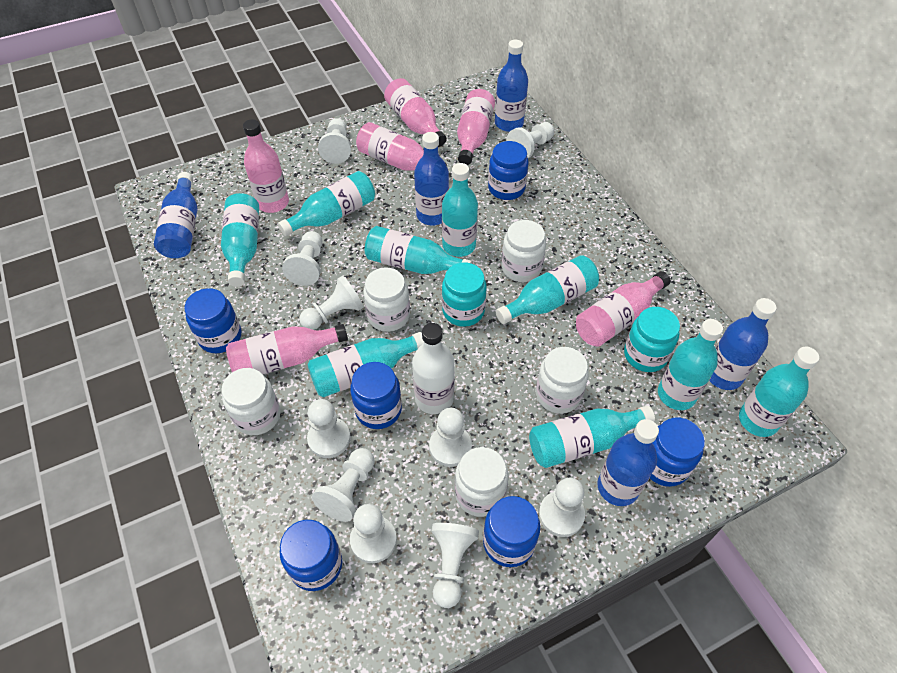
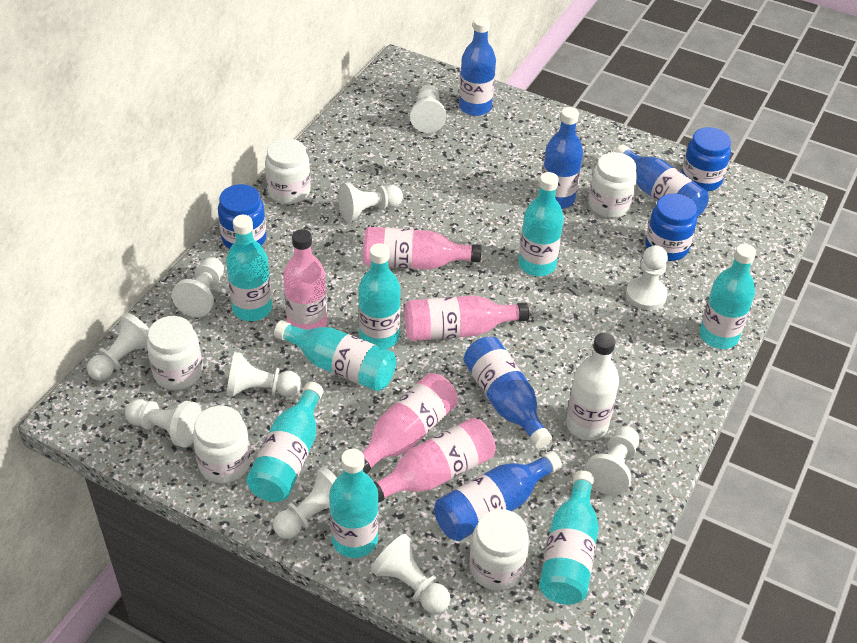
blue jar: 6 -> 3
pink bottle: 6 -> 5
turquoise bottle: 9 -> 8
turquoise jar: 2 -> 0

